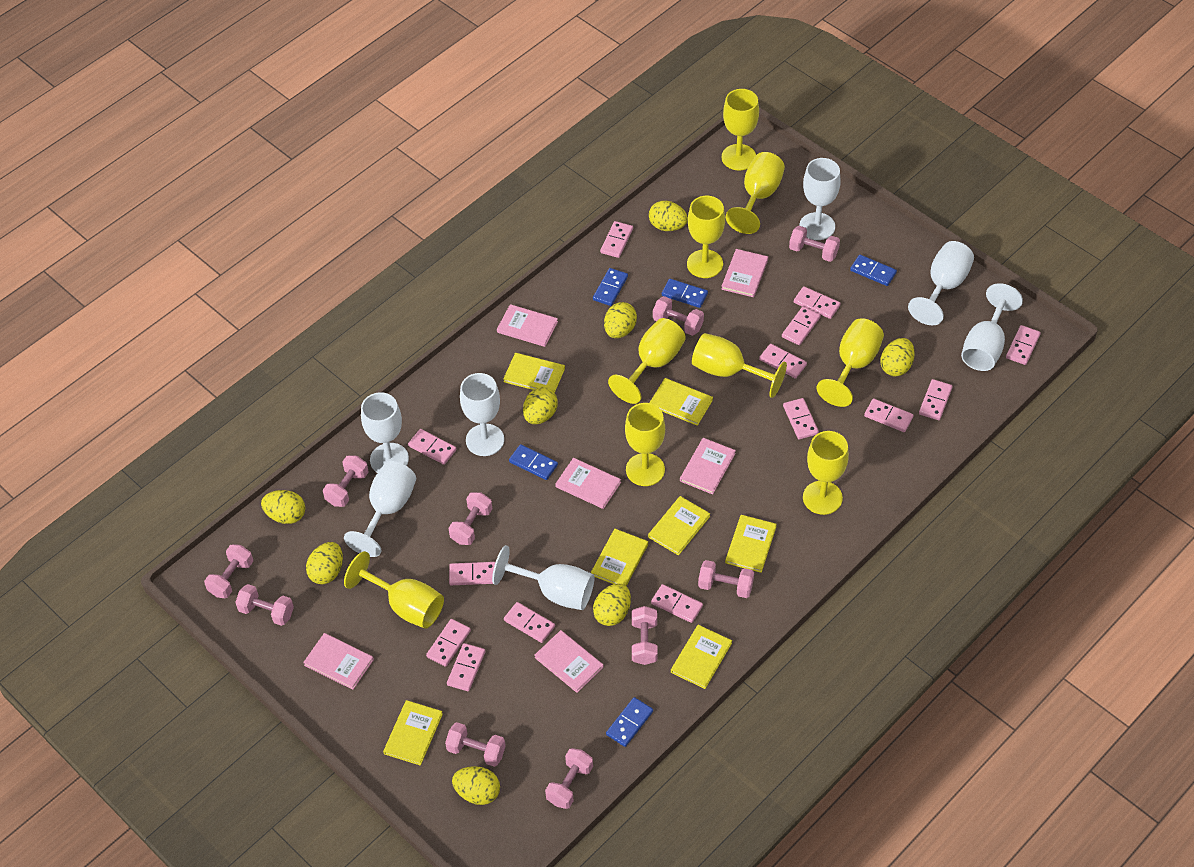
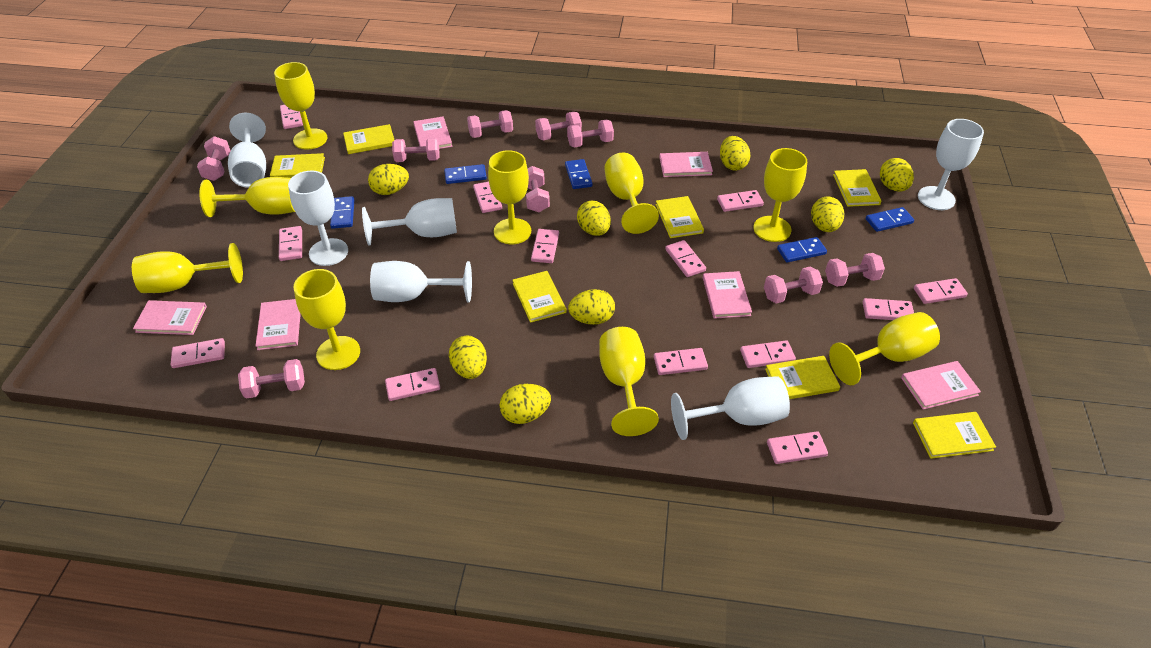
pink domino: 14 -> 13
pink dumbbell: 10 -> 9
white goblet: 7 -> 6

